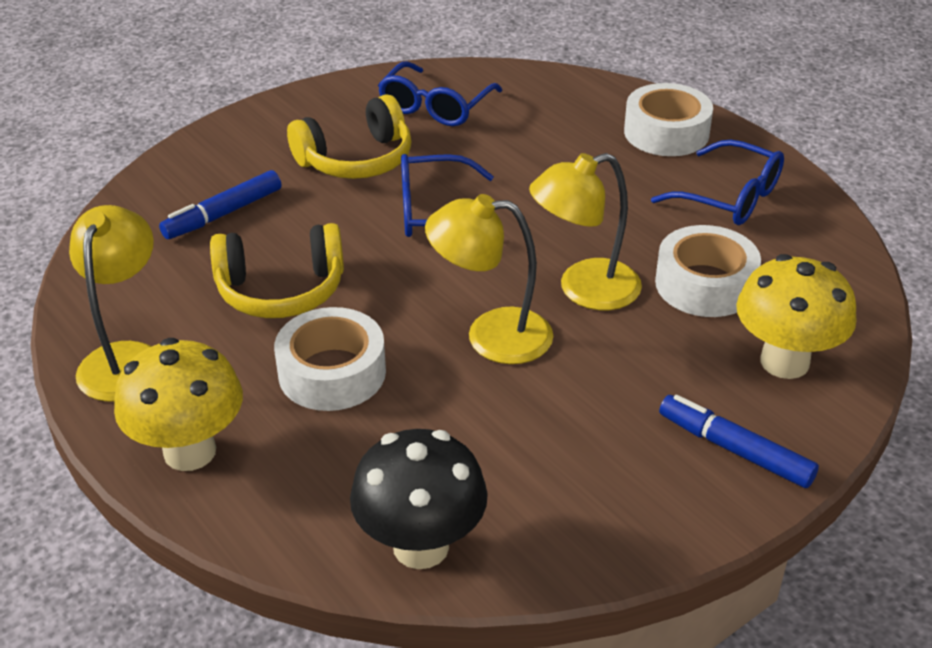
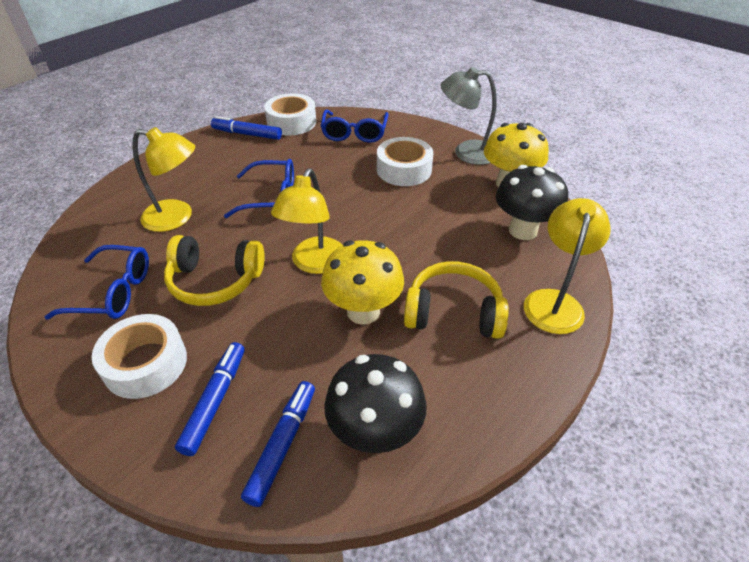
black mushroom: 1 -> 2
blue marker: 2 -> 3
grey lamp: 0 -> 1

